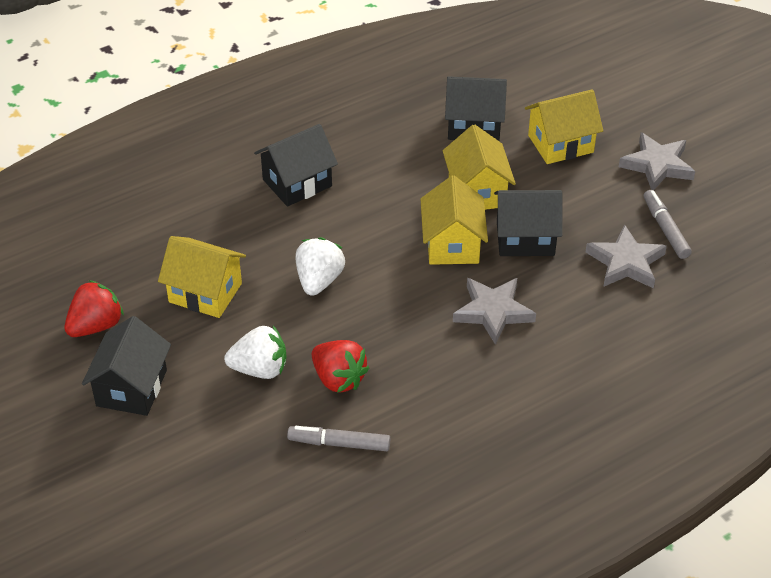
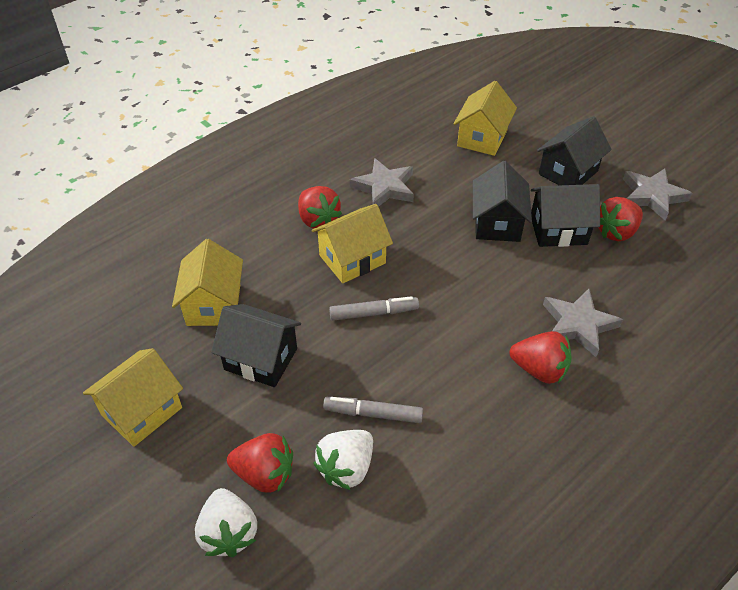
red strawberry: 2 -> 4

